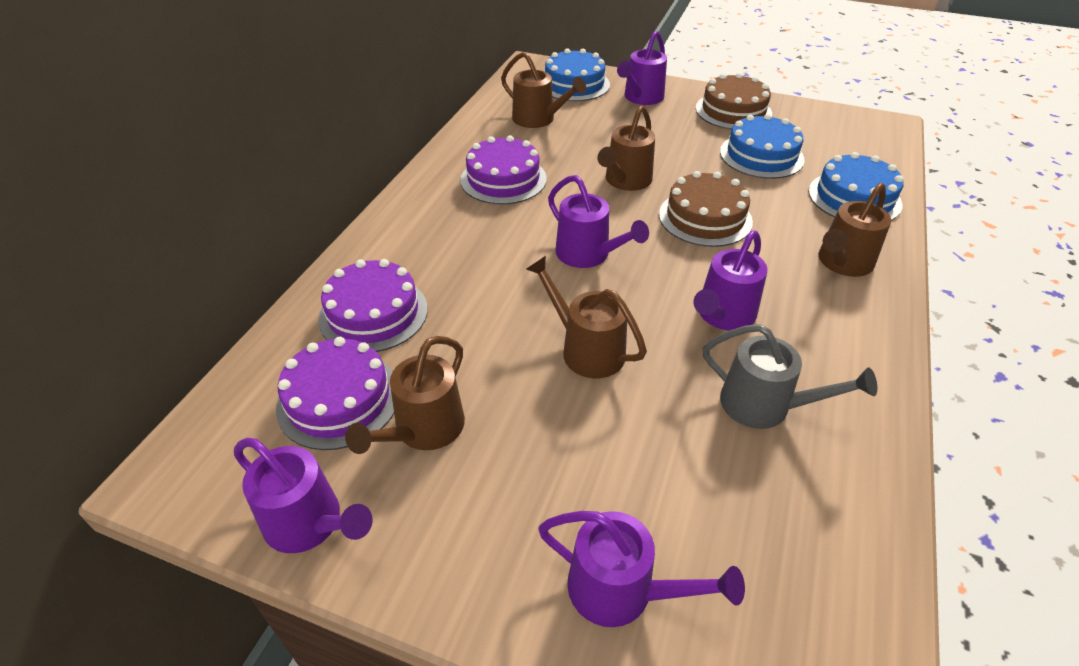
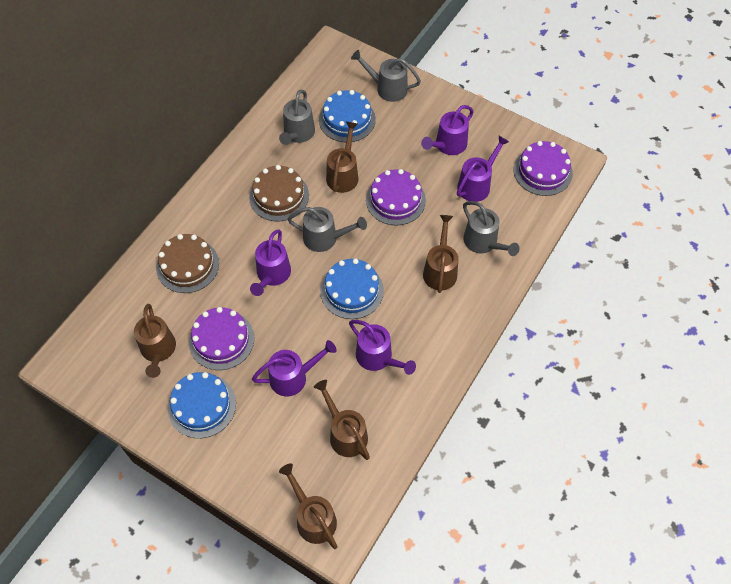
grey watering can: 1 -> 4

